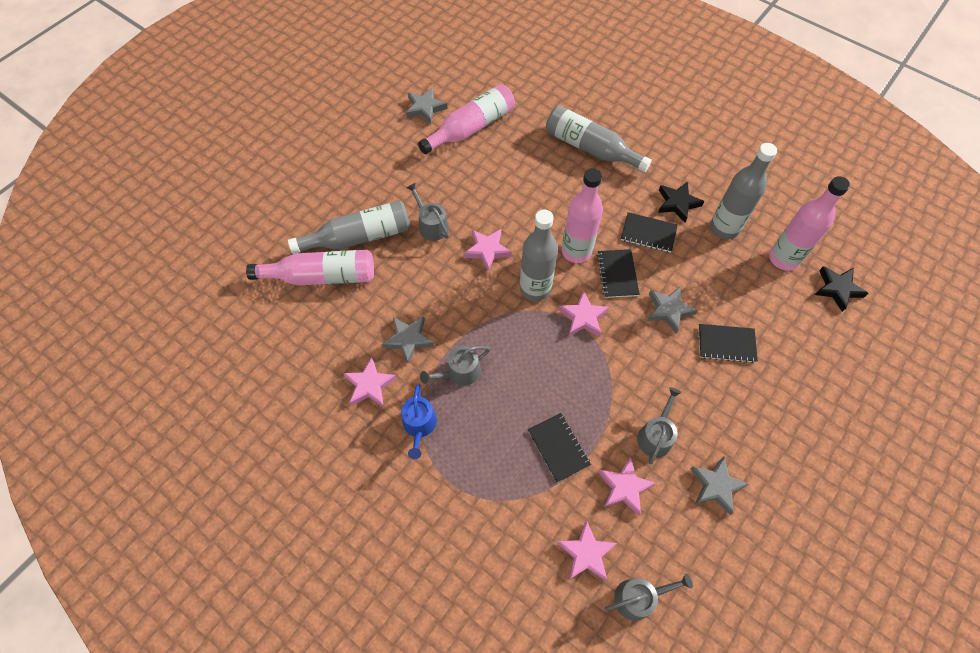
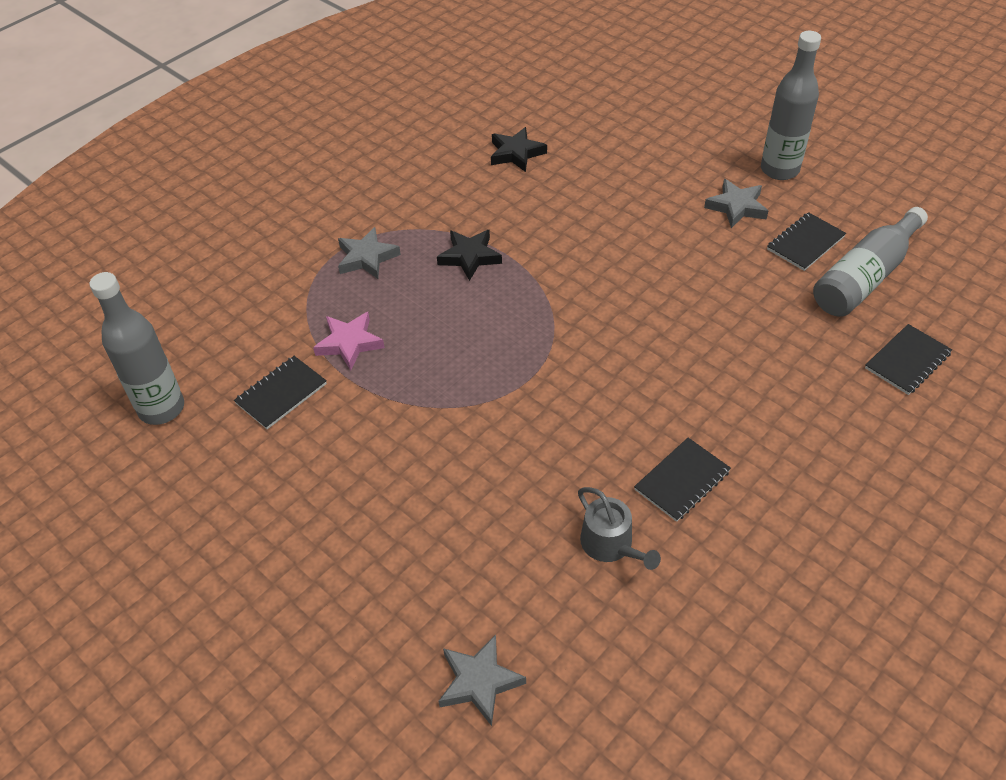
blue watering can: 1 -> 0
grey bottle: 4 -> 3
grey star: 4 -> 3
grey watering can: 4 -> 1
pink bottle: 4 -> 0
pink star: 5 -> 1

